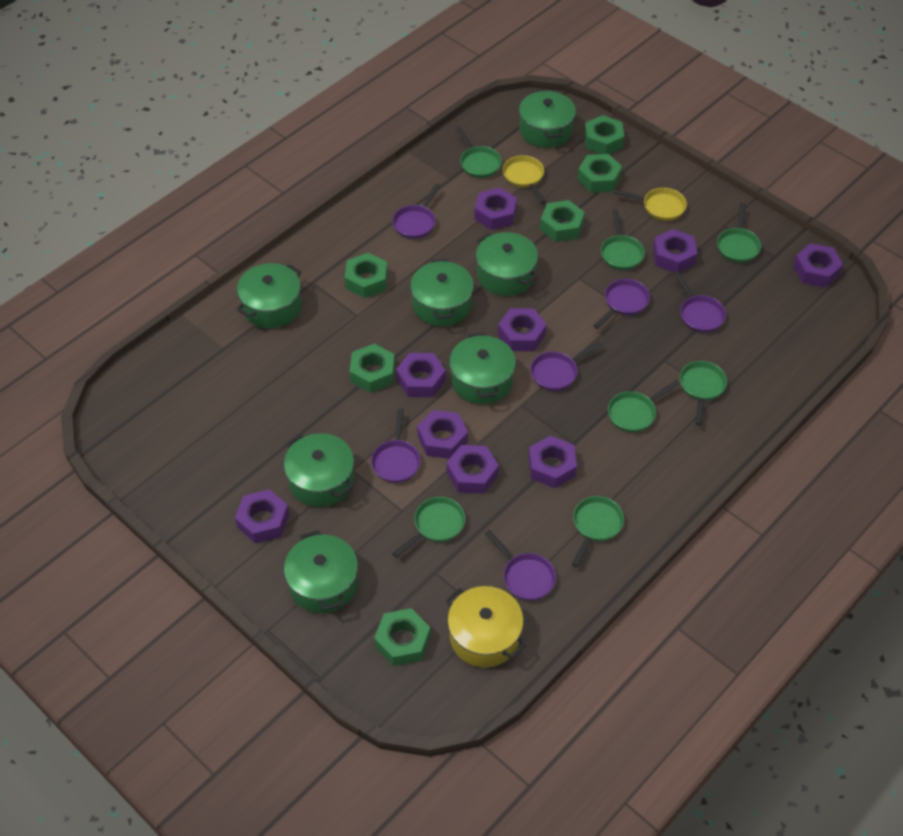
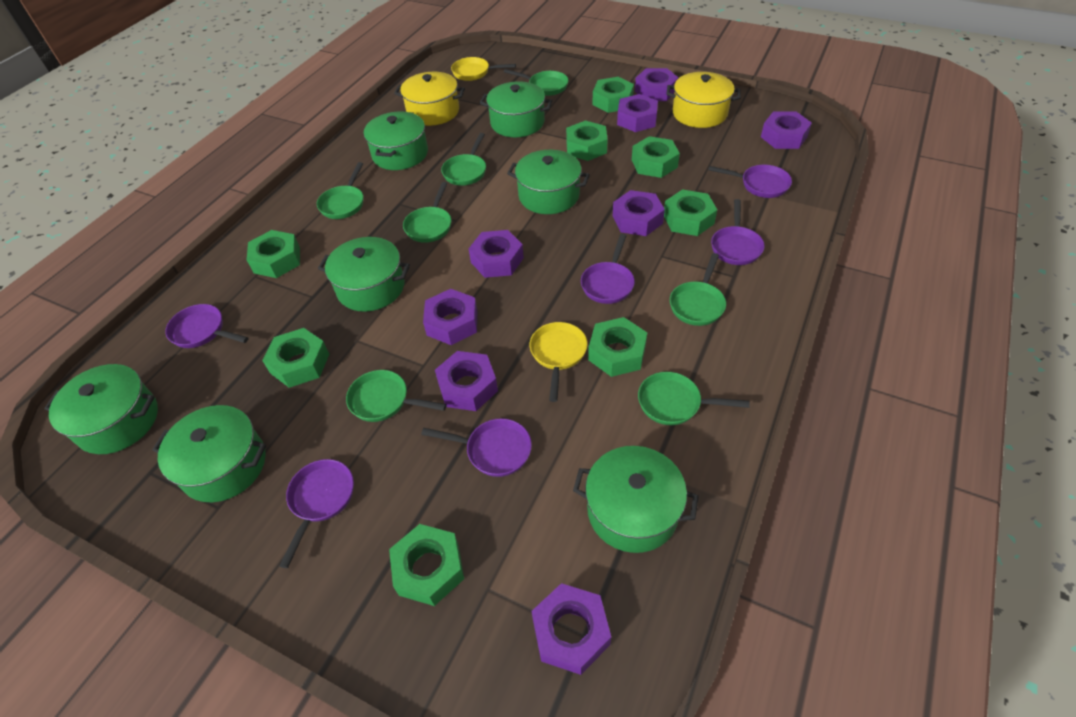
green nut: 6 -> 8
purple nut: 9 -> 8
yellow pot: 1 -> 2

